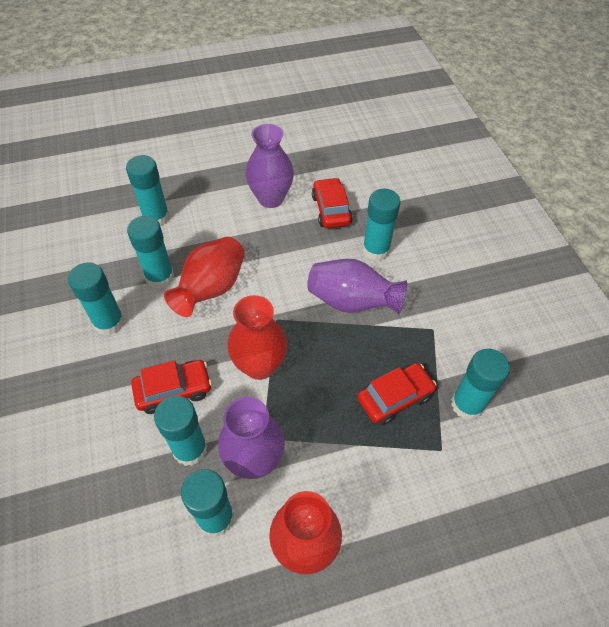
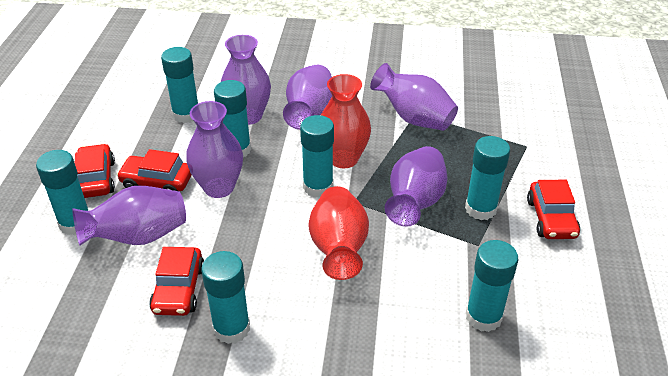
purple vase: 3 -> 6
red car: 3 -> 4
red vase: 3 -> 2

